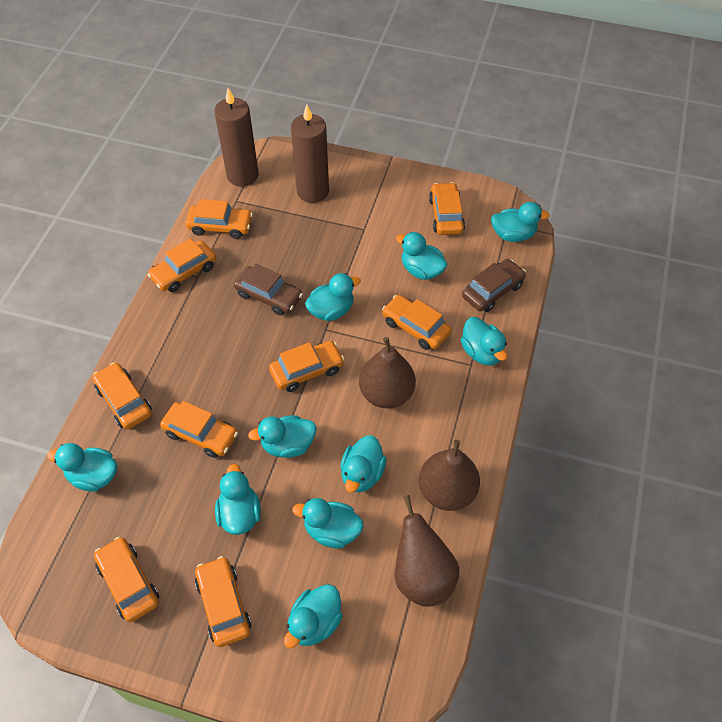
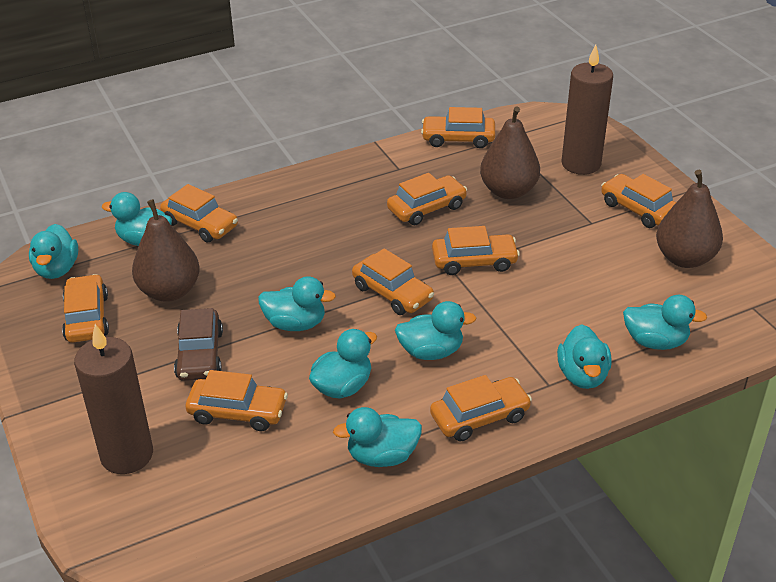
brown car: 2 -> 1
turquoise duck: 10 -> 8

